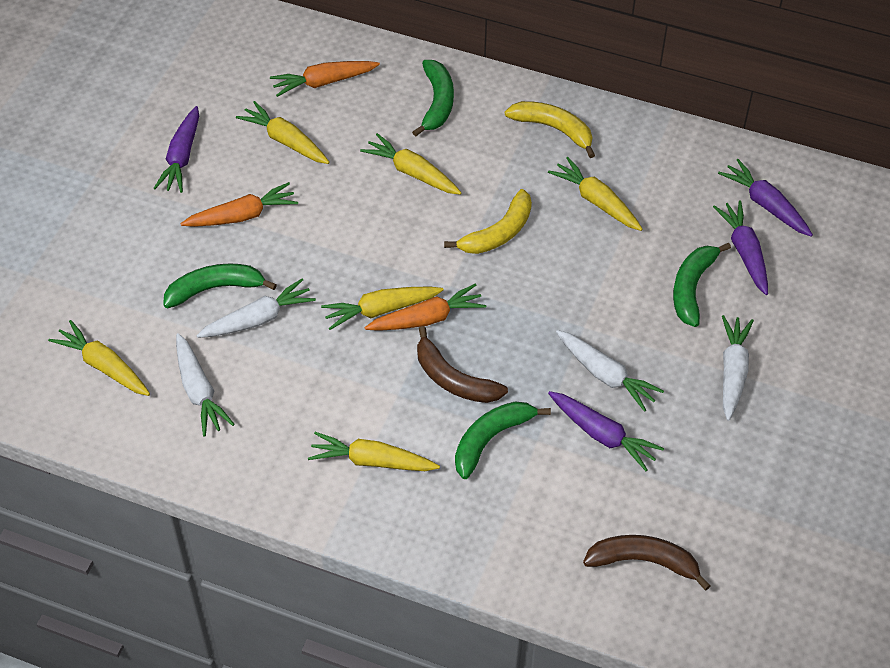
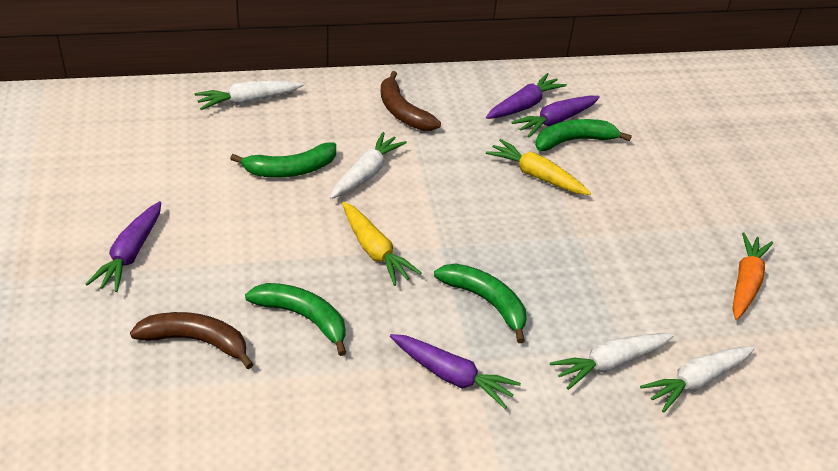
orange carrot: 3 -> 1
yellow banana: 2 -> 0
yellow carrot: 6 -> 2

